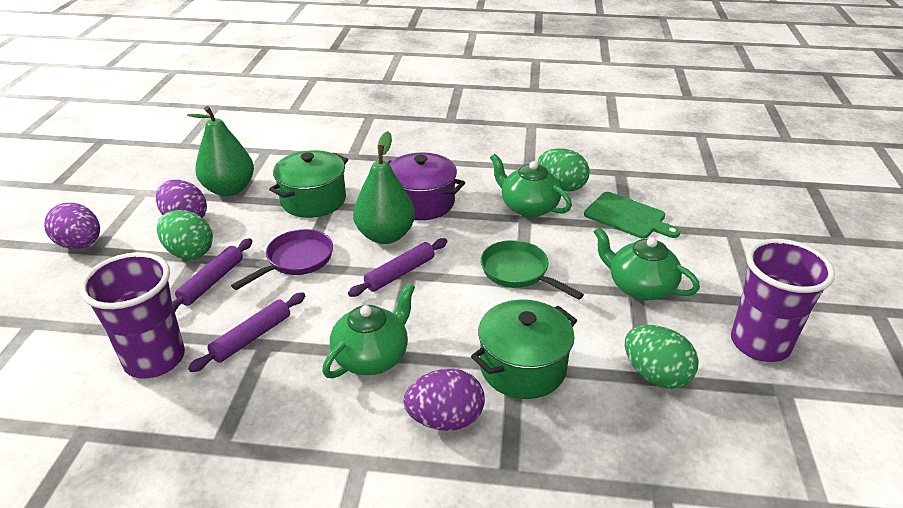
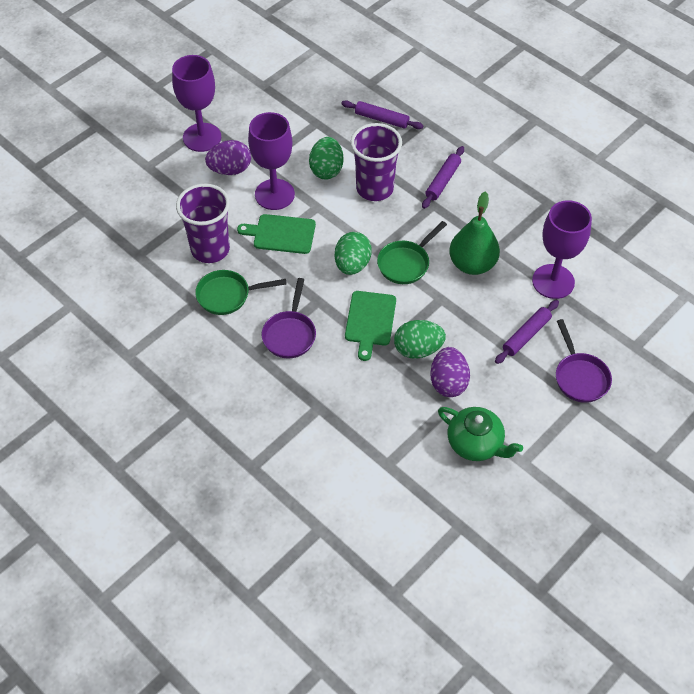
green cutting board: 1 -> 2
green pan: 1 -> 2
green pear: 2 -> 1
green pot: 2 -> 0
green teapot: 3 -> 1
purple egg: 3 -> 2
purple goblet: 0 -> 3
purple pan: 1 -> 2
purple pot: 1 -> 0

